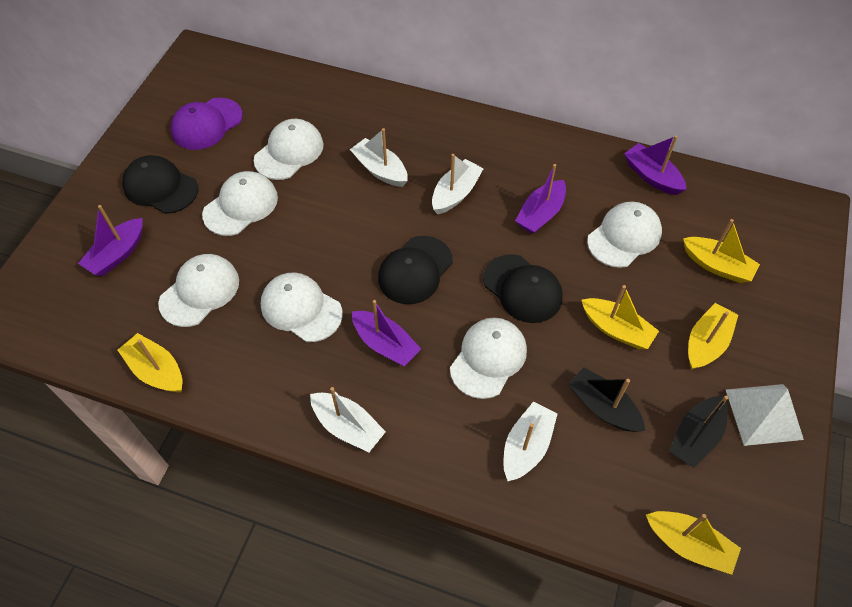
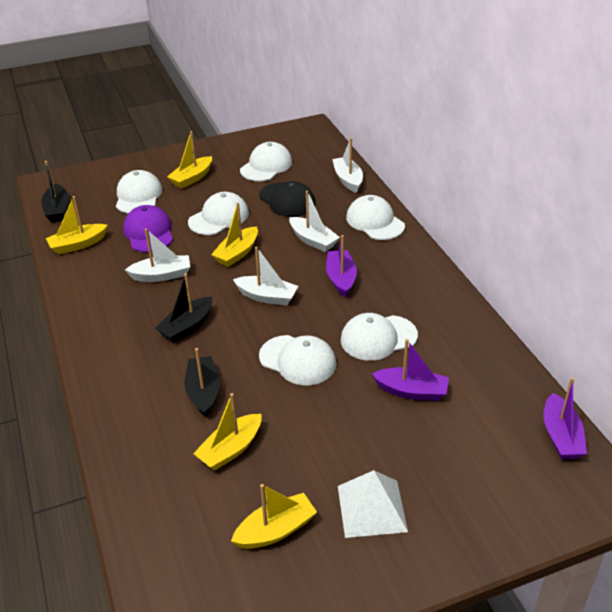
black boat: 2 -> 3
black cap: 3 -> 1
purple boat: 4 -> 3

